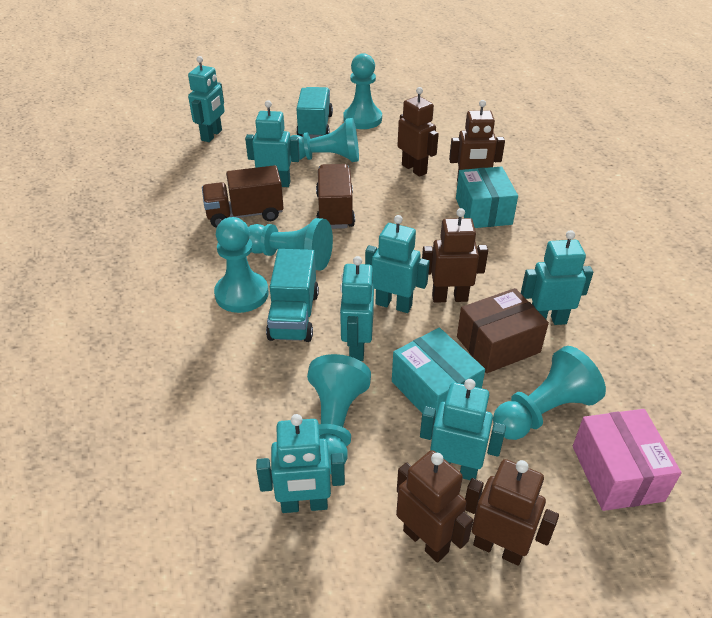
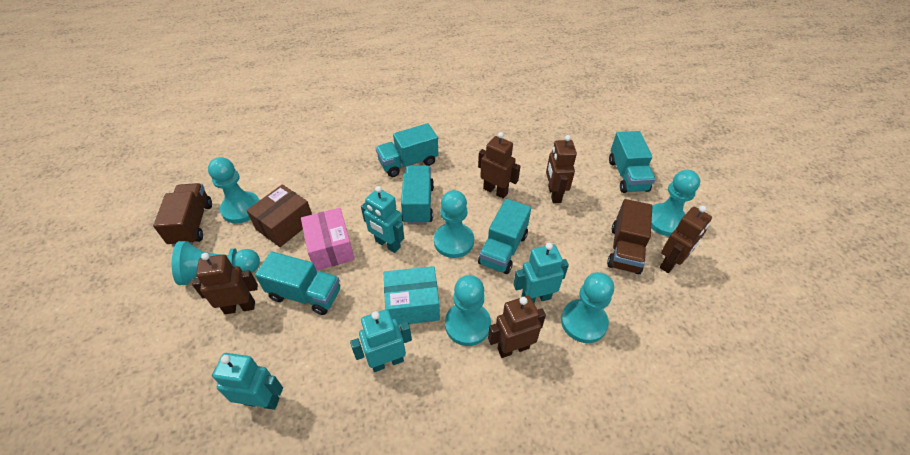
turquoise box: 2 -> 1
turquoise robot: 7 -> 4
turquoise truck: 2 -> 5

